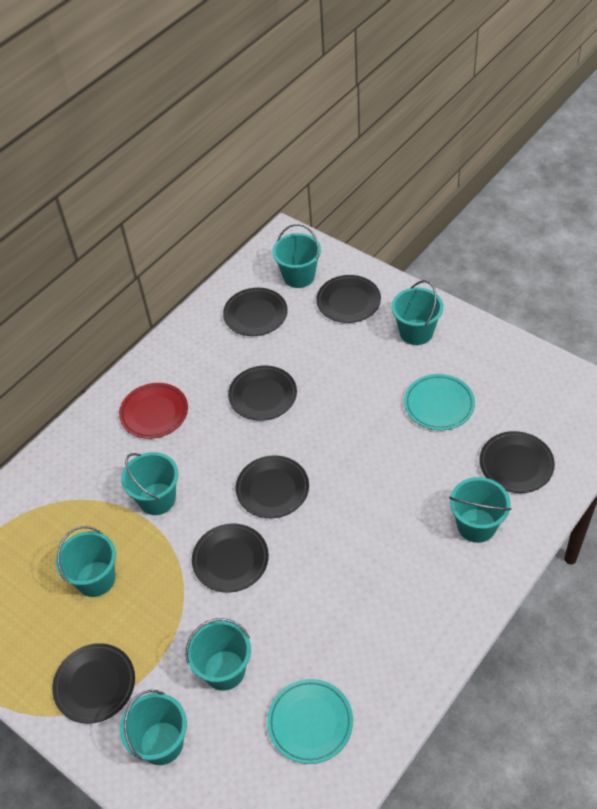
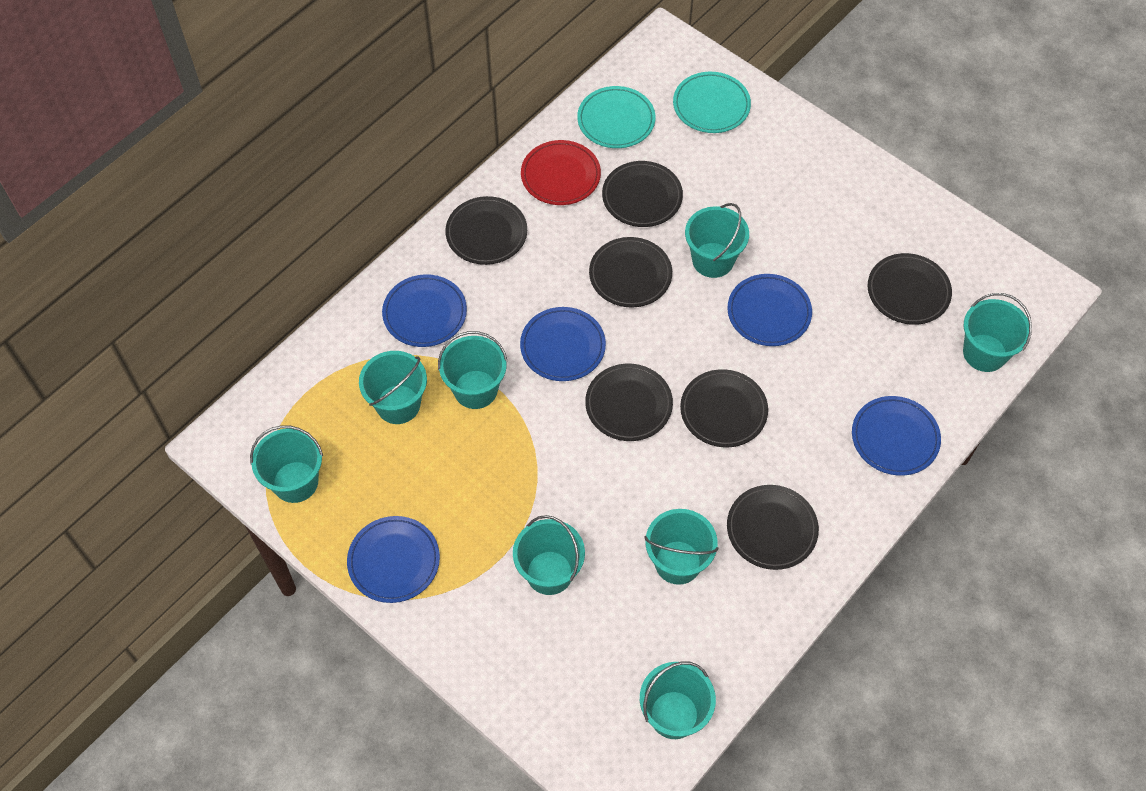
blue plate: 0 -> 5
turquoise bucket: 7 -> 8

